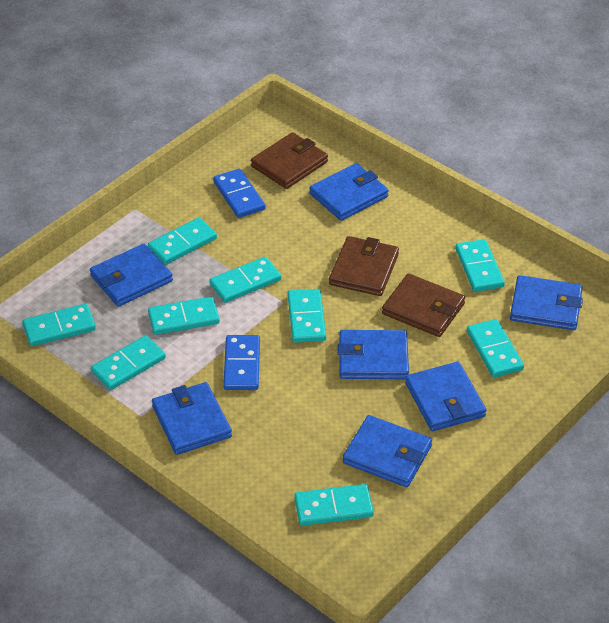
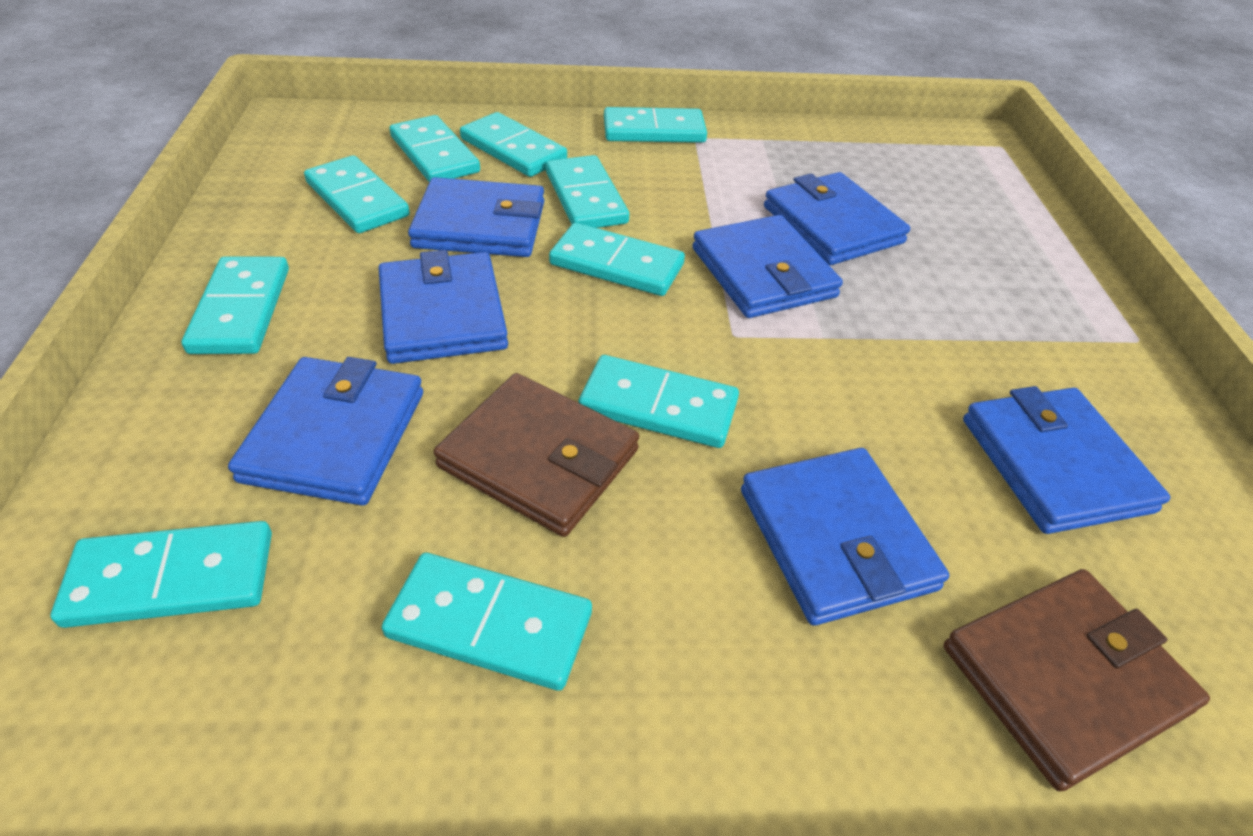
blue domino: 2 -> 0
brown wallet: 3 -> 2
turquoise domino: 9 -> 10

